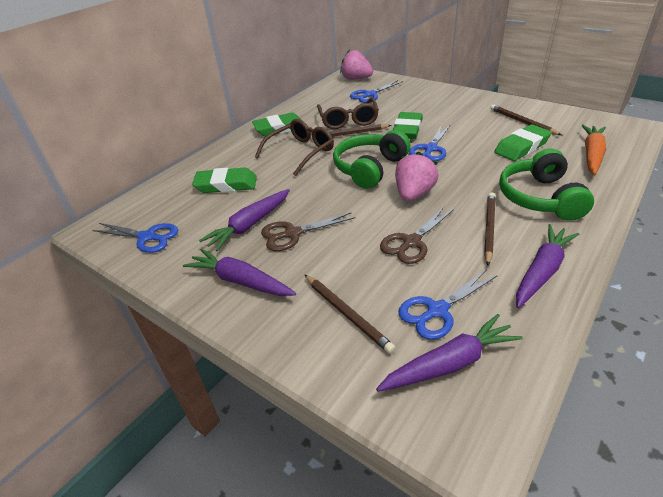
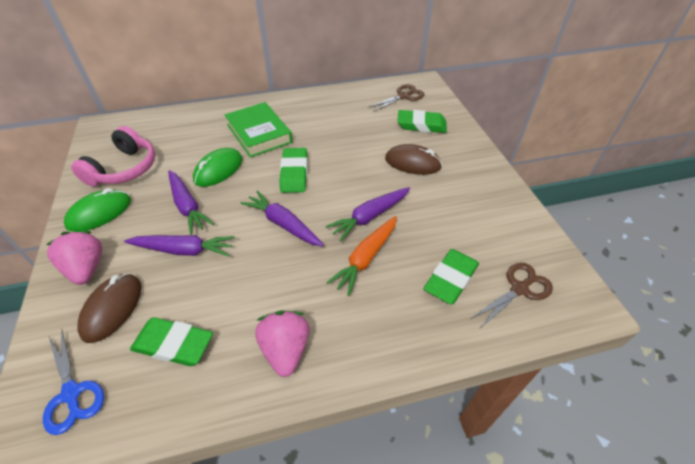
blue scissors: 4 -> 1
brown glasses: 2 -> 0
brown mouse: 0 -> 2
brown pencil: 4 -> 0
green book: 0 -> 1
green headphones: 2 -> 0
green mouse: 0 -> 2
pink headphones: 0 -> 1

